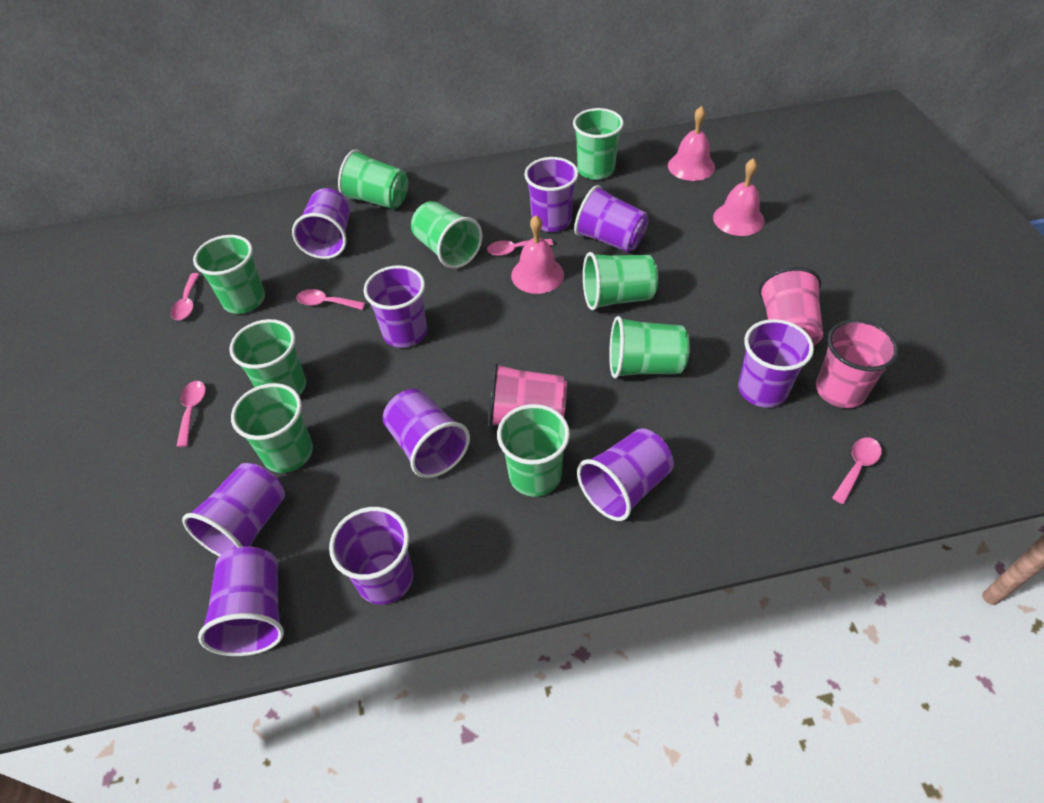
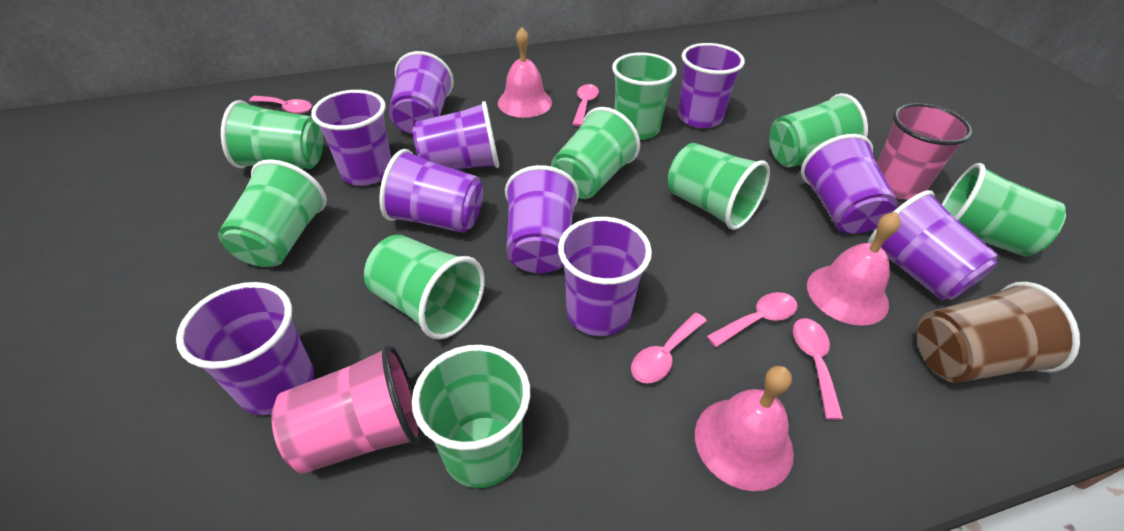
brown cup: 0 -> 1
pink cup: 3 -> 2

